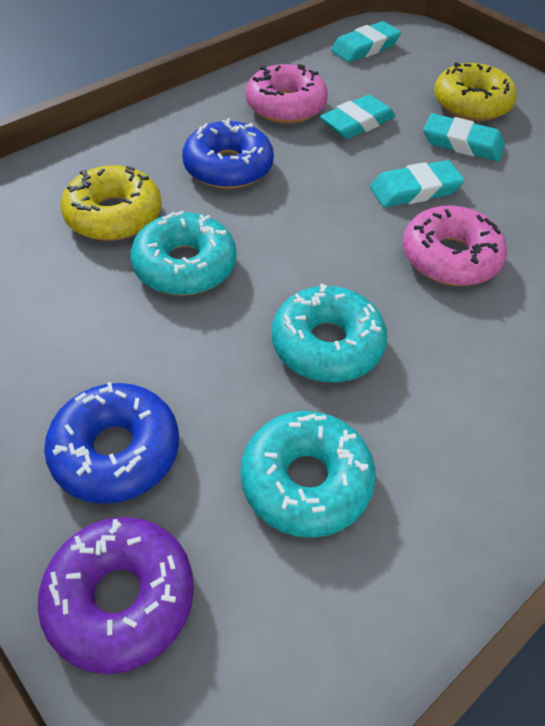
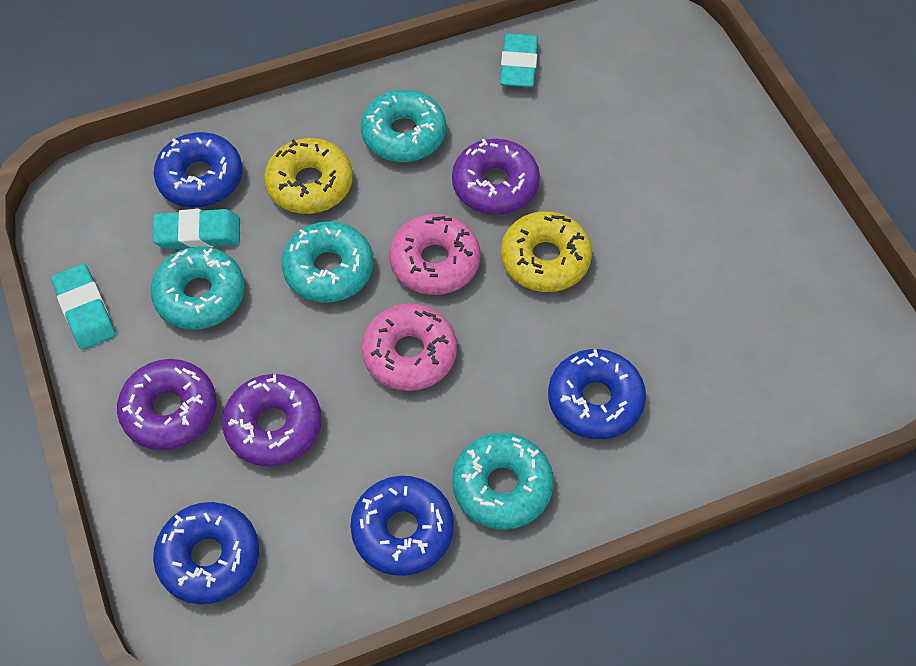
blue donut: 2 -> 4
purple donut: 1 -> 3
turquoise donut: 3 -> 4
turquoise eraser: 4 -> 3

